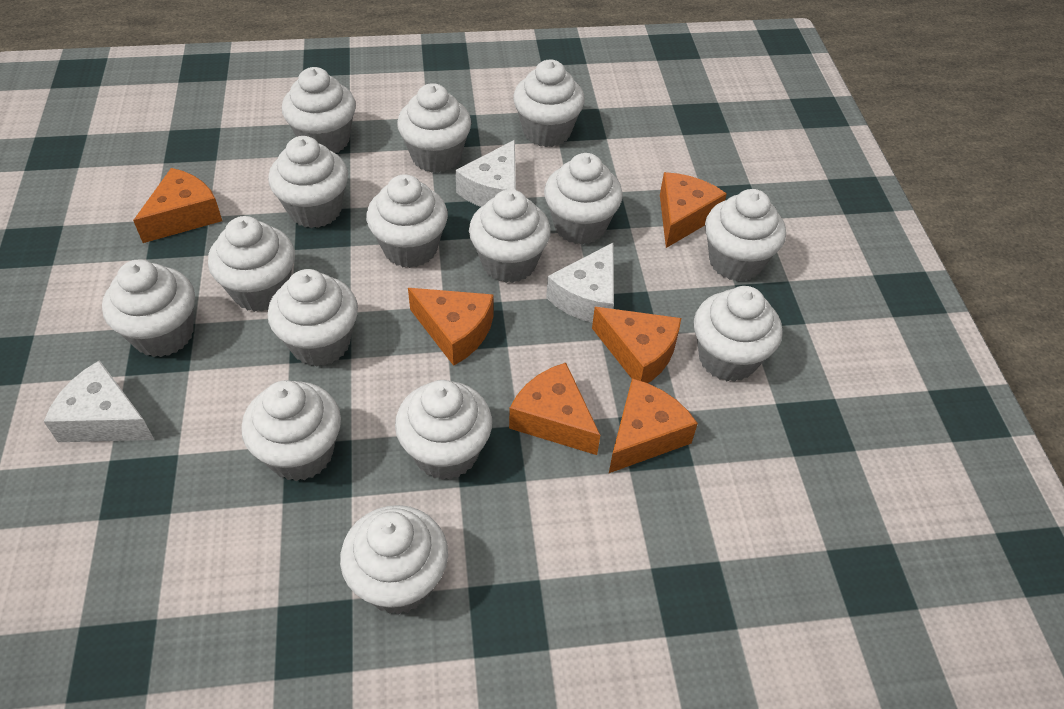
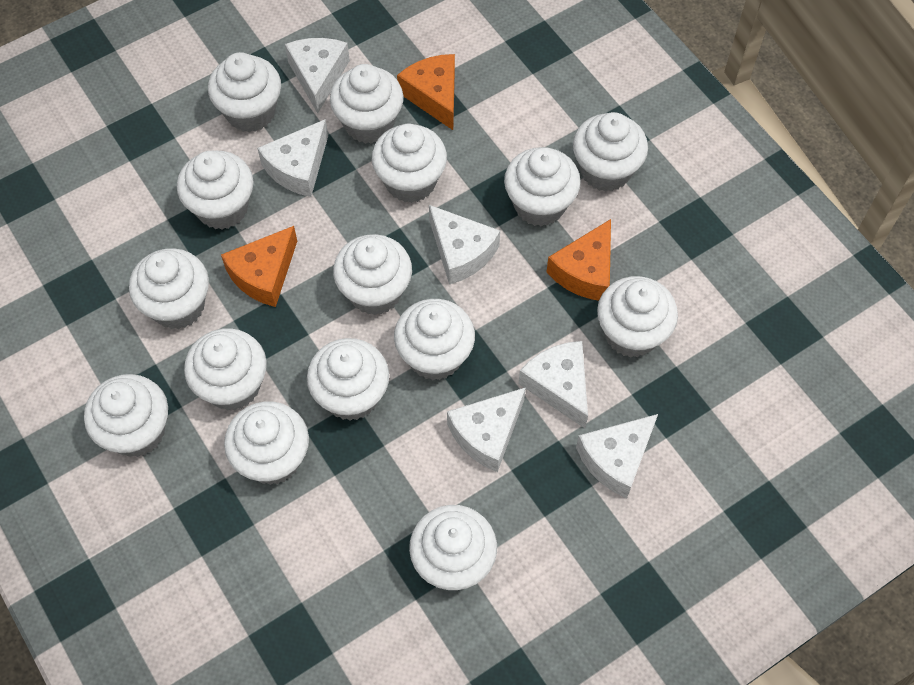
orange cheese: 6 -> 3
white cheese: 3 -> 6

